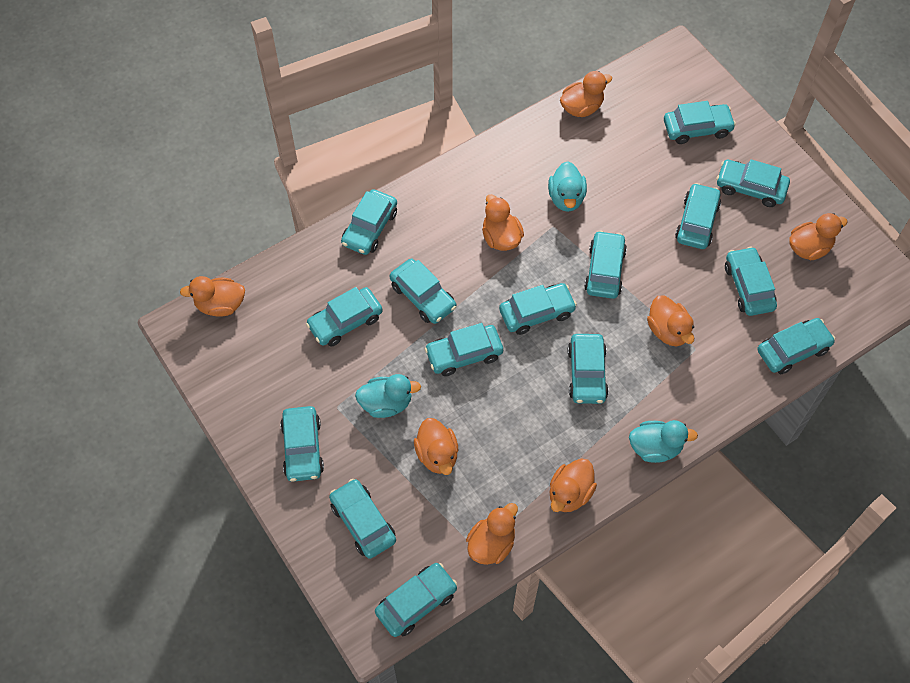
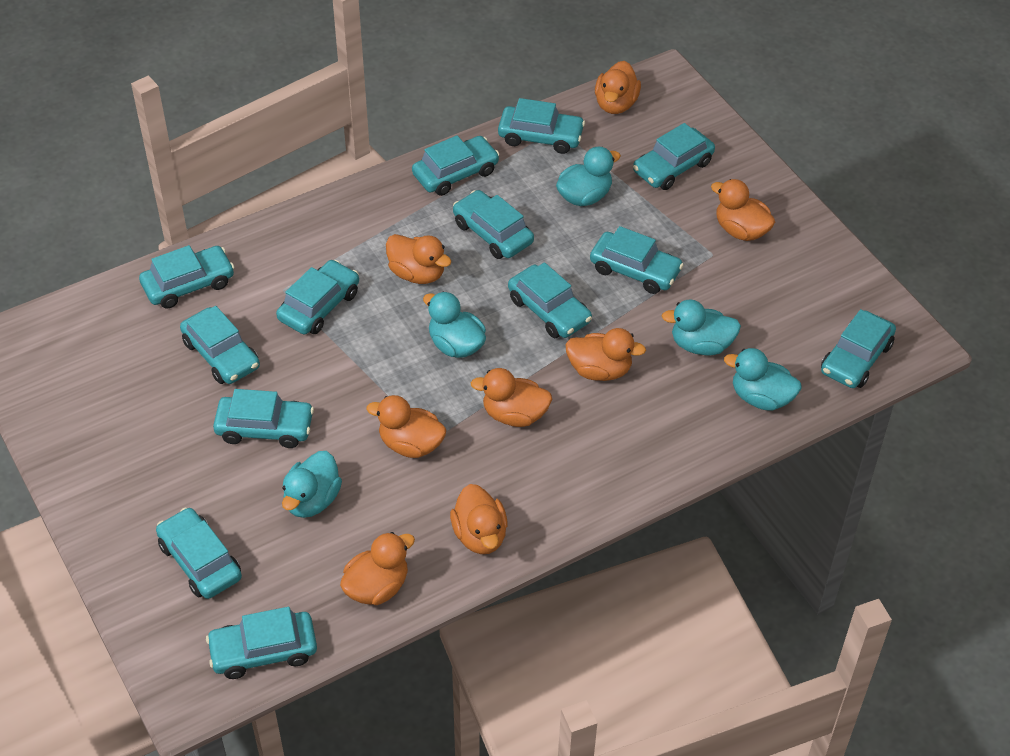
turquoise car: 15 -> 13
turquoise duck: 3 -> 5

